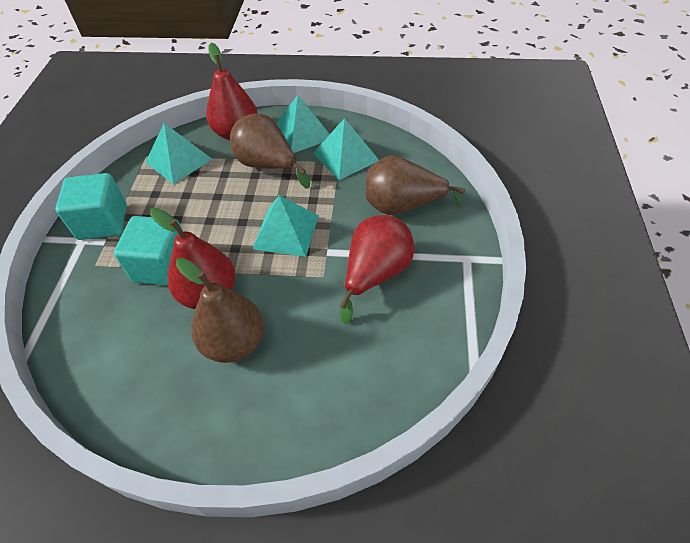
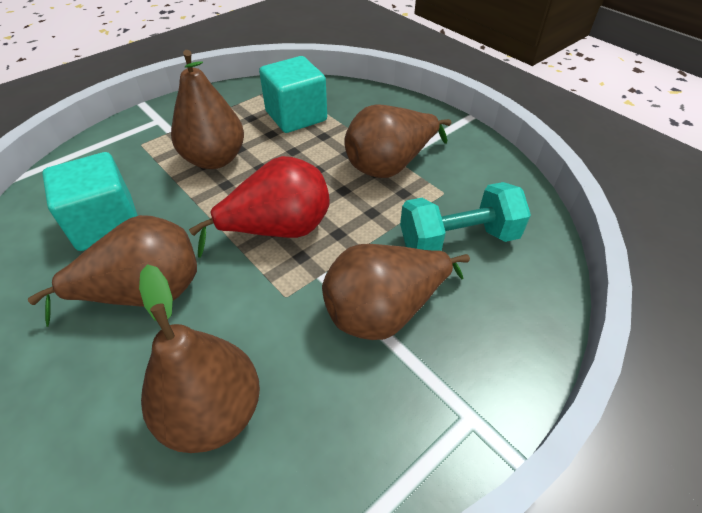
brown pear: 3 -> 5
red pear: 3 -> 1
turquoise dumbbell: 0 -> 1
turquoise pyramid: 4 -> 0

